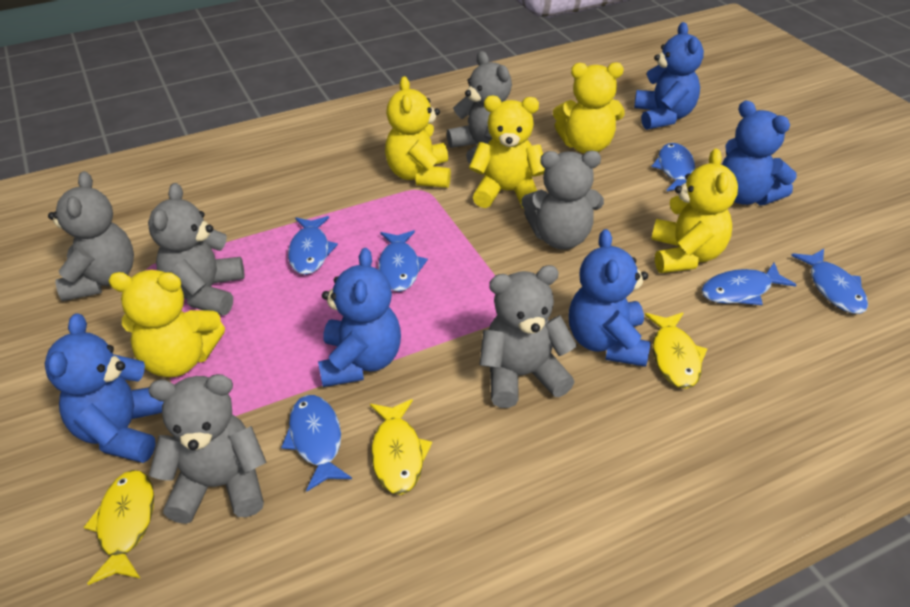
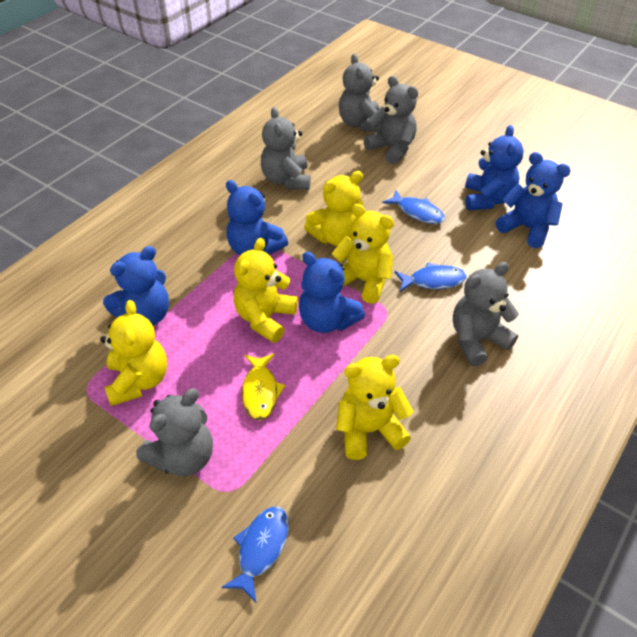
blue fish: 6 -> 3
grey teddy bear: 6 -> 5
yellow fish: 3 -> 1

